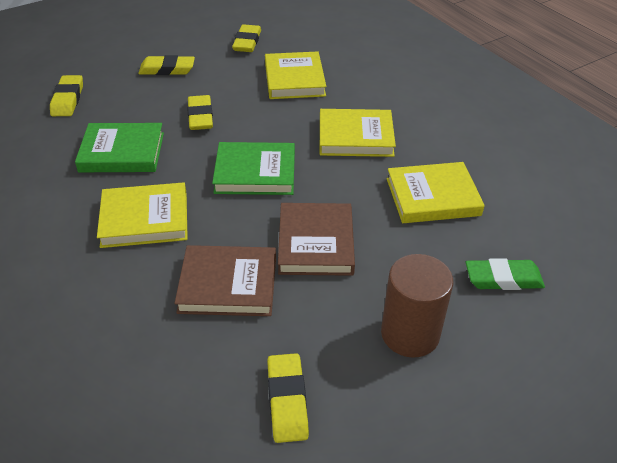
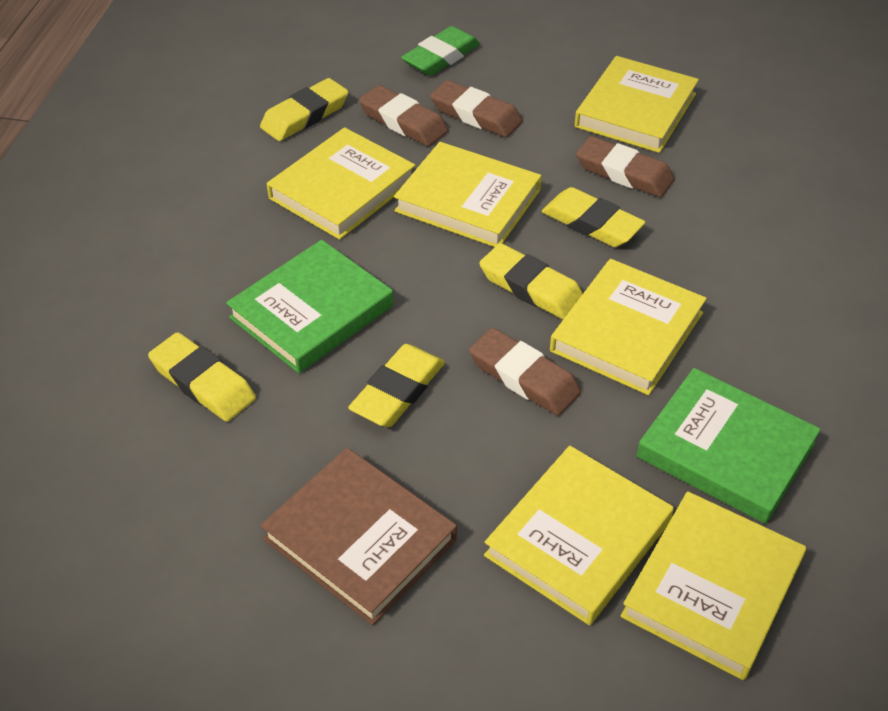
brown book: 2 -> 1
brown cylinder: 1 -> 0
brown eraser: 0 -> 4
yellow book: 4 -> 6

